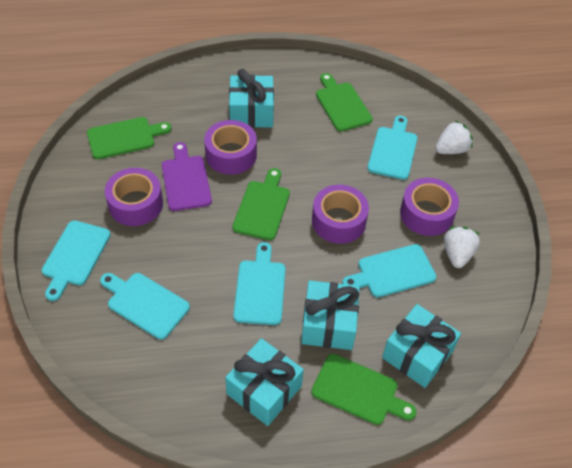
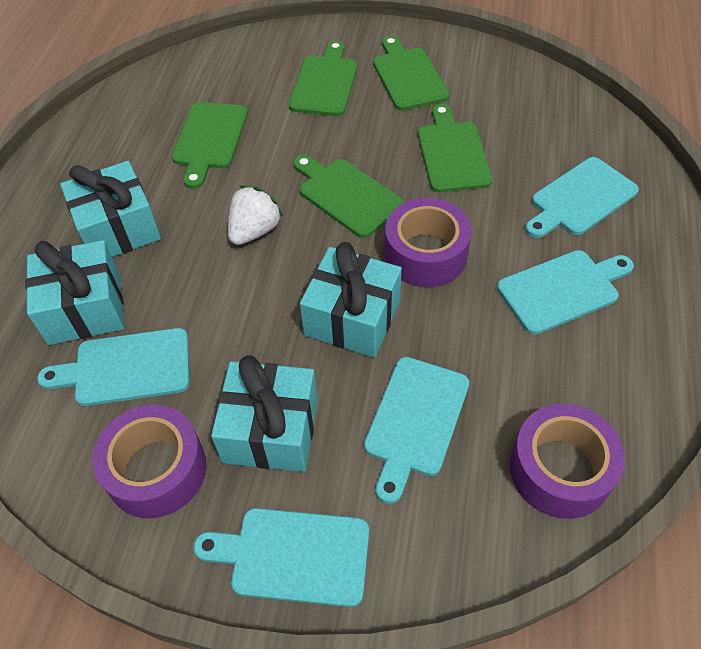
green cutting board: 4 -> 5
purple cutting board: 1 -> 0
purple tape: 4 -> 3
white strawberry: 2 -> 1

